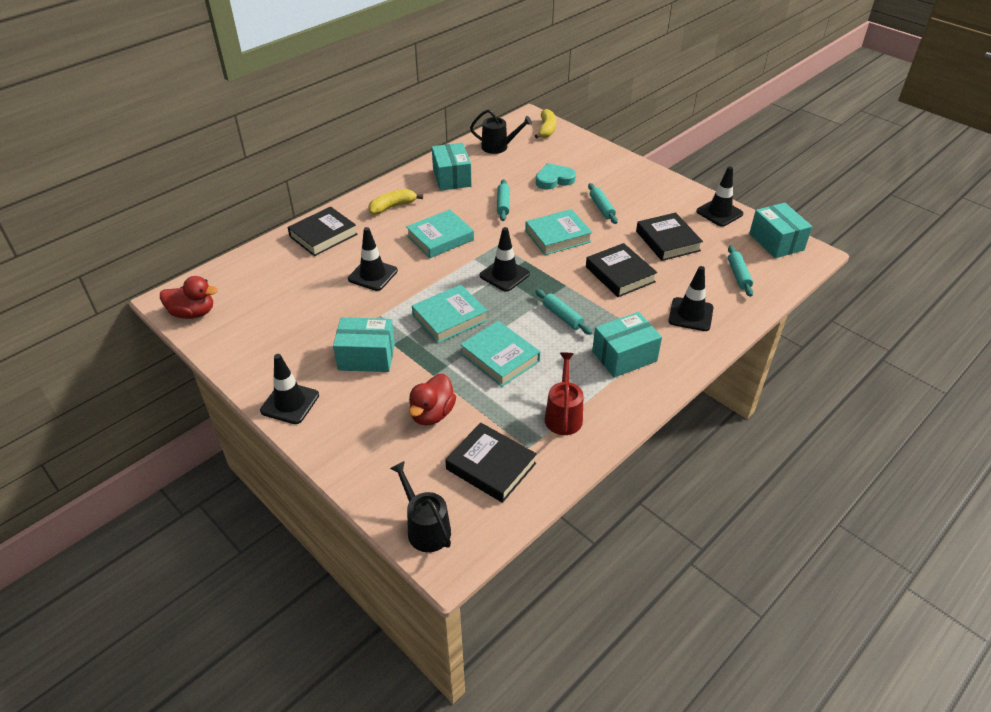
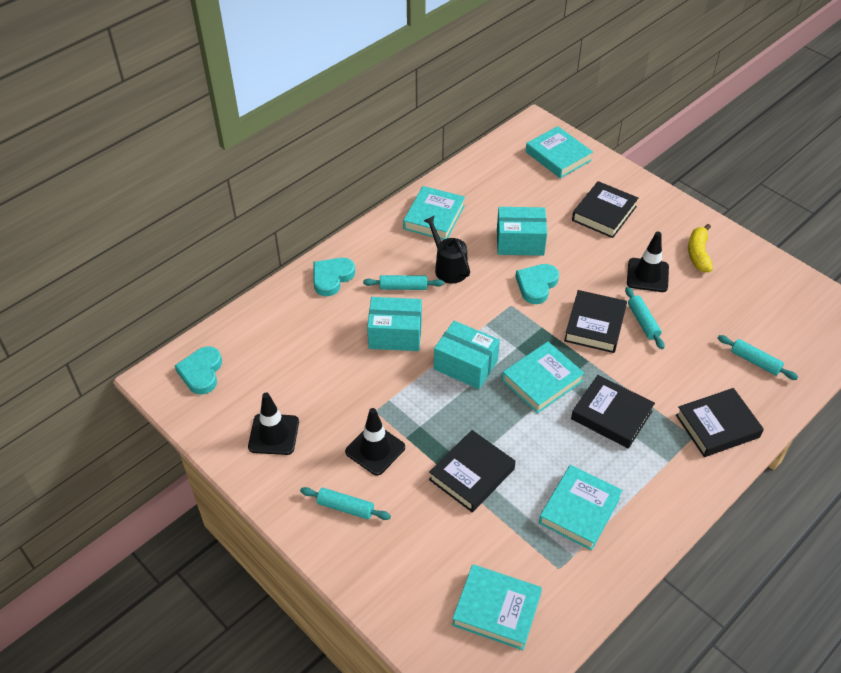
black book: 4 -> 5
black traffic cone: 5 -> 3
black watering can: 2 -> 1
red duck: 2 -> 0
red watering can: 1 -> 0
turquoise book: 4 -> 5
turquoise box: 4 -> 3
turquoise heart: 1 -> 3
yellow banana: 2 -> 1

